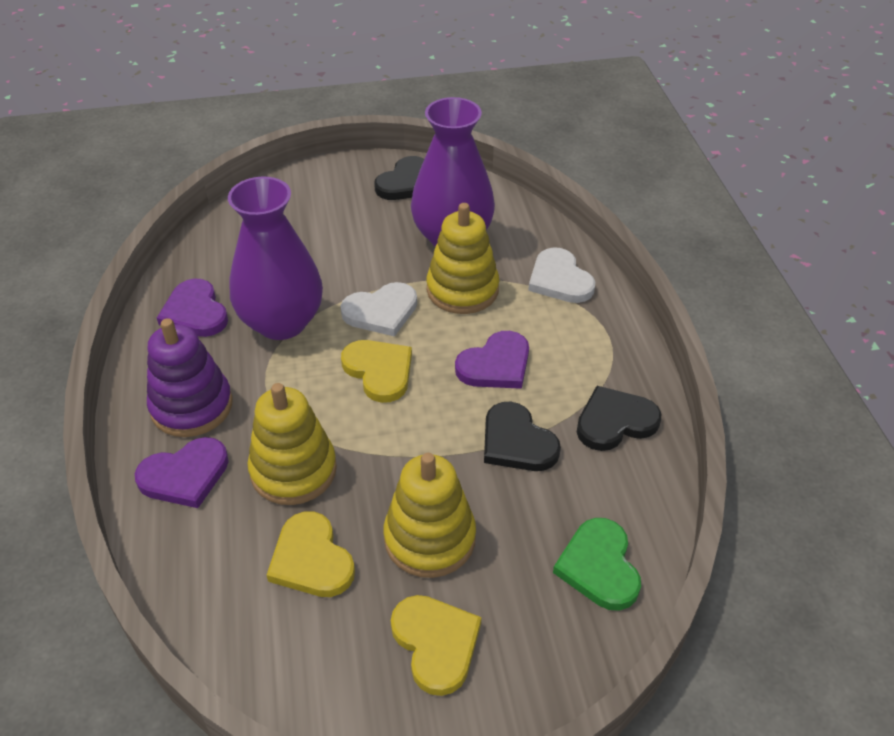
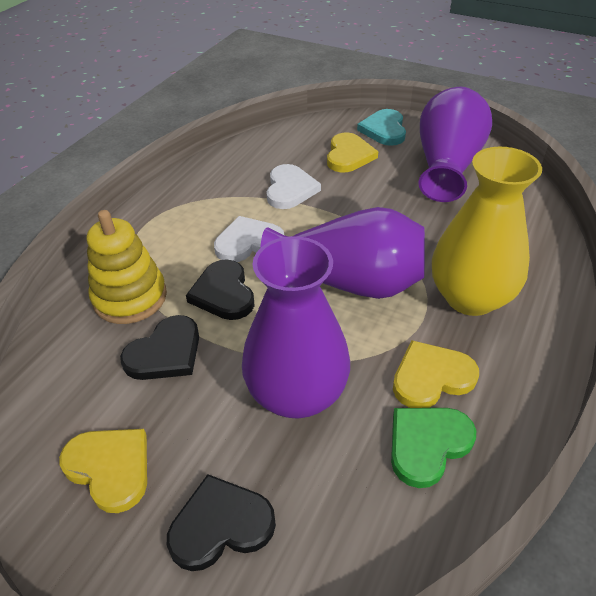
purple heart: 3 -> 0
purple stacking toy: 1 -> 0
purple vase: 2 -> 3
turquoise heart: 0 -> 1
yellow stacking toy: 3 -> 1
yellow vase: 0 -> 1

